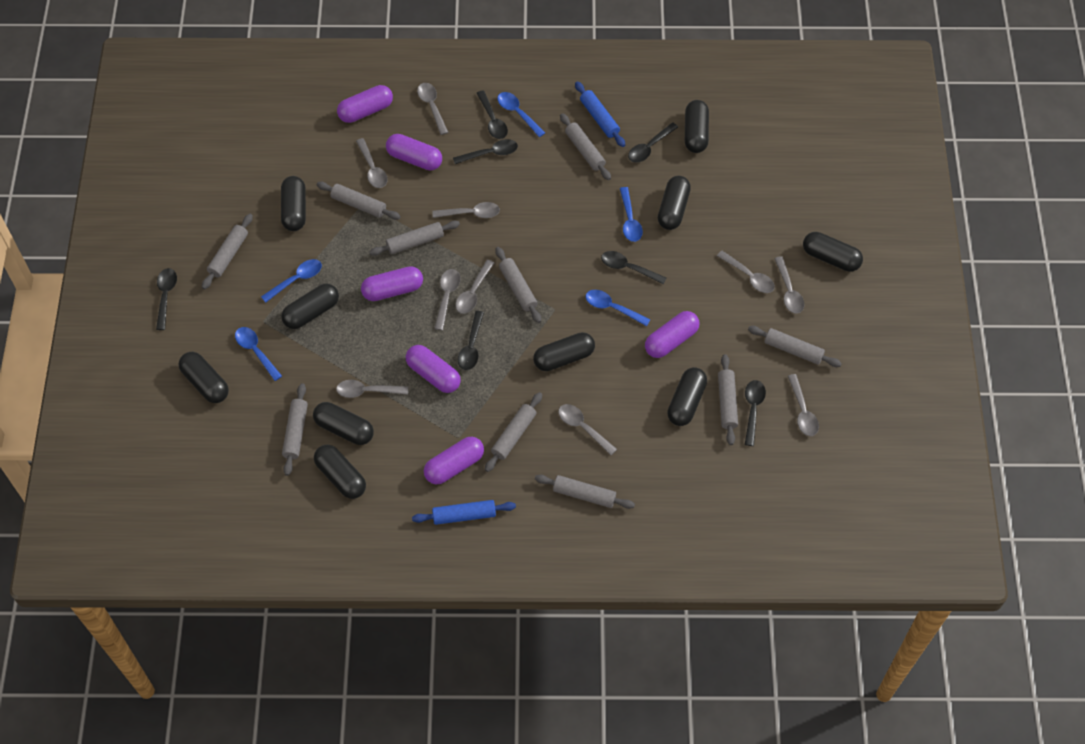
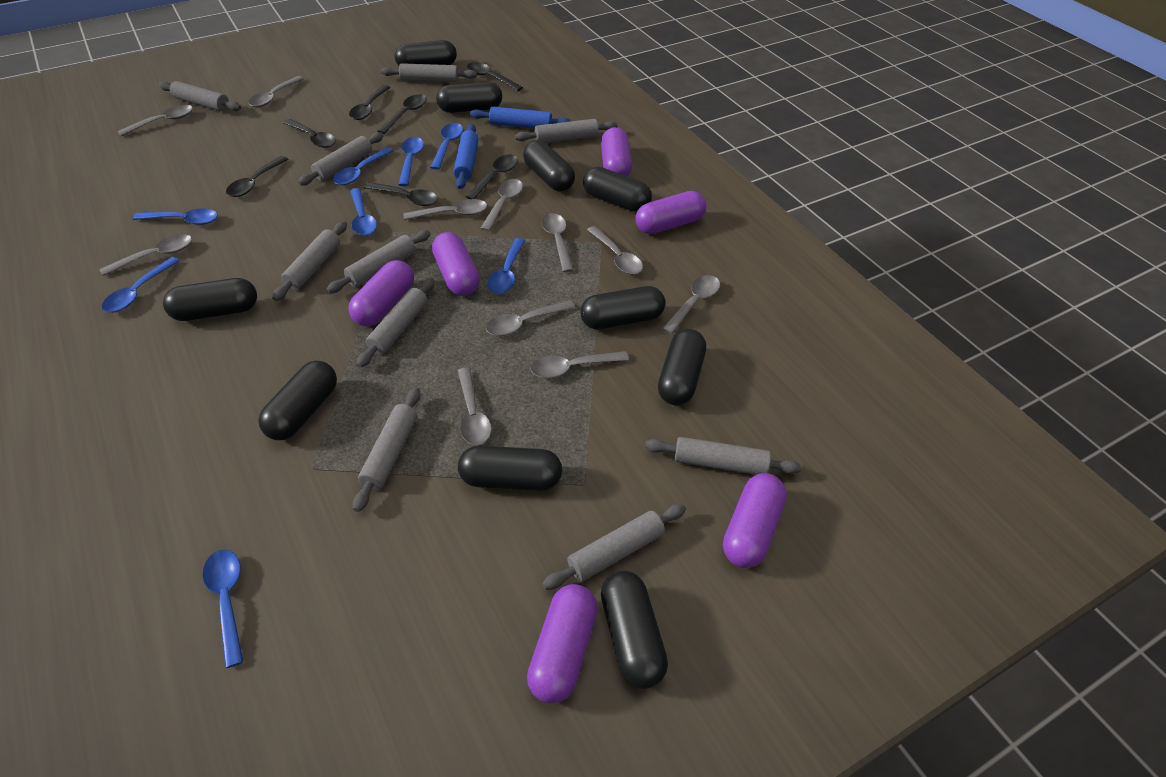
blue spoon: 5 -> 8
grey spoon: 10 -> 11

